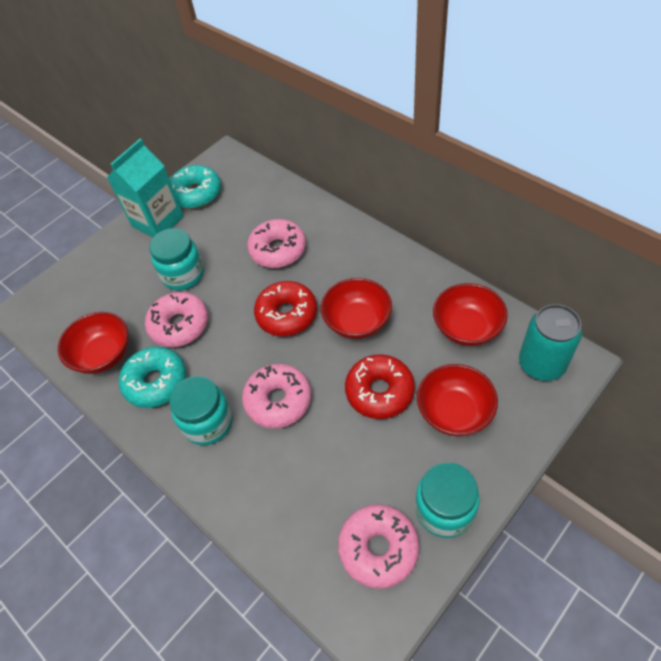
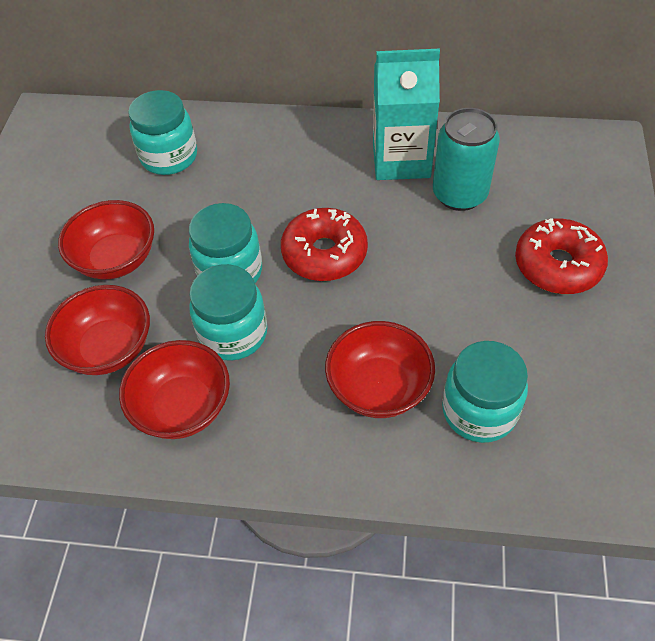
pink donut: 4 -> 0
turquoise donut: 2 -> 0
turquoise jar: 3 -> 4

